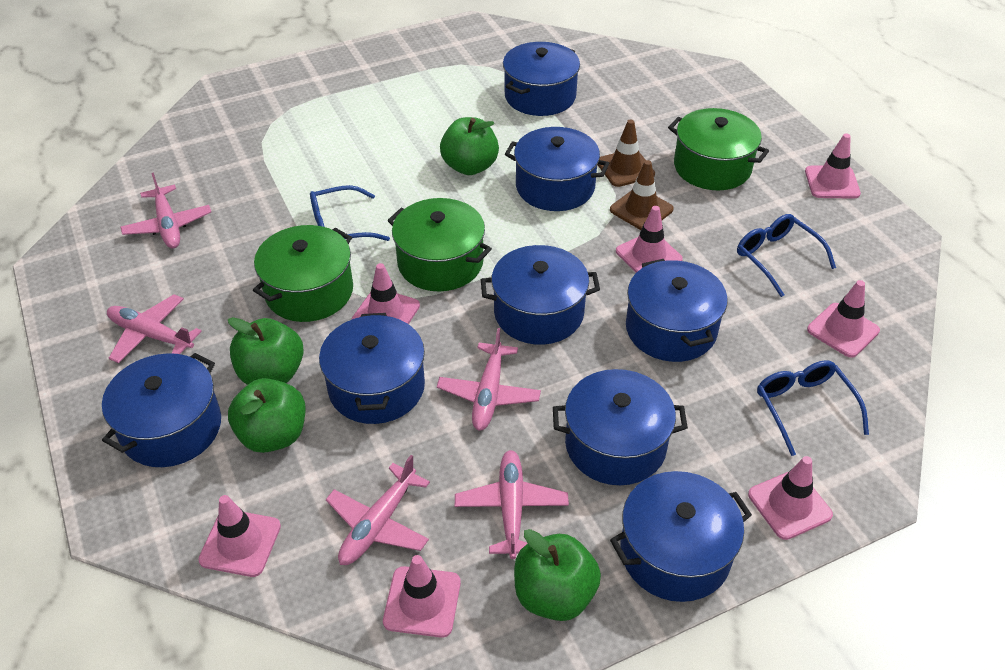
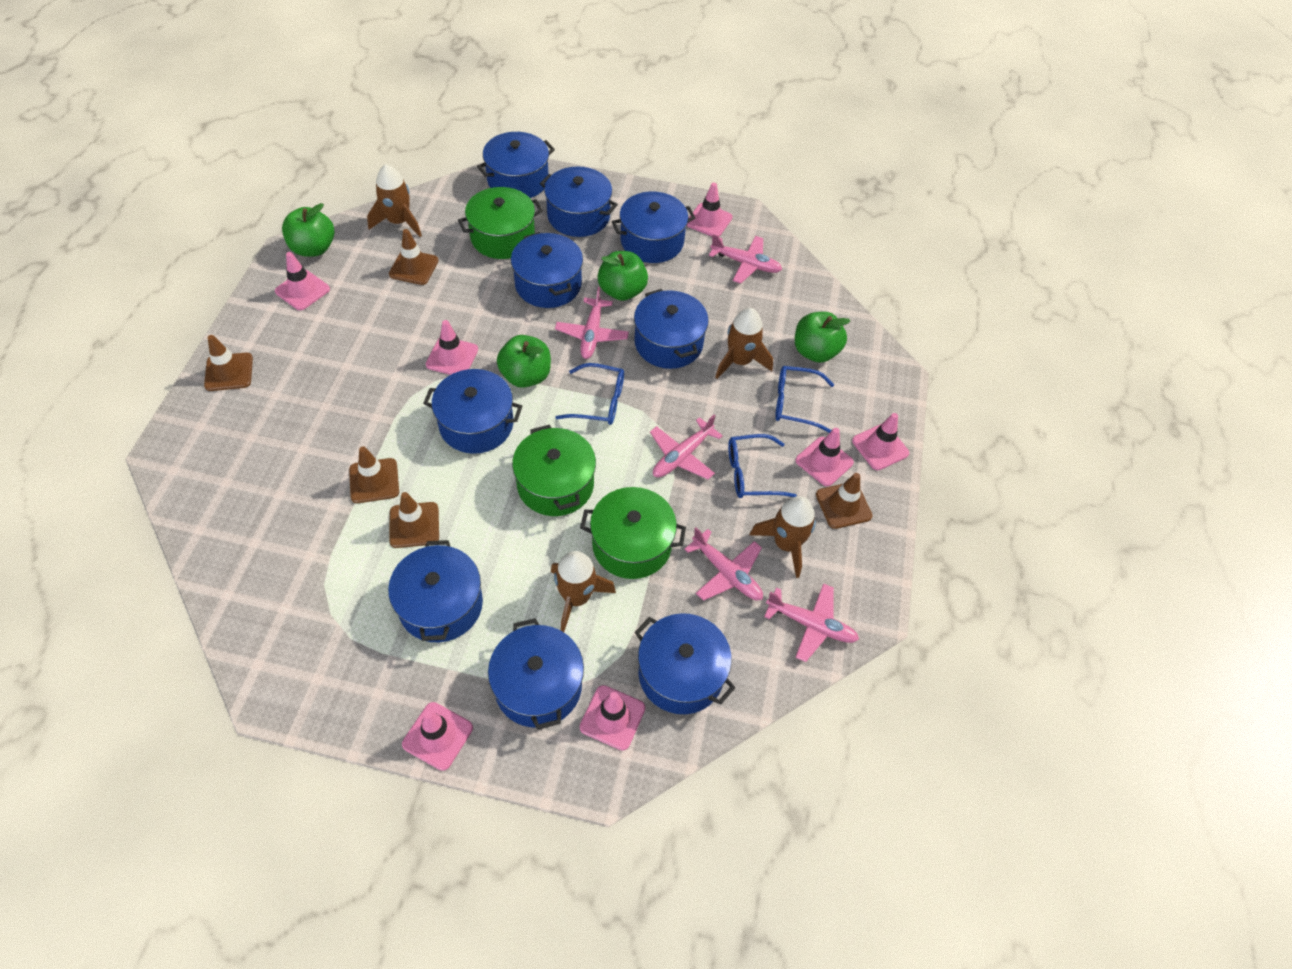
blue pot: 8 -> 9
brown rocket: 0 -> 4
brown traffic cone: 2 -> 5

